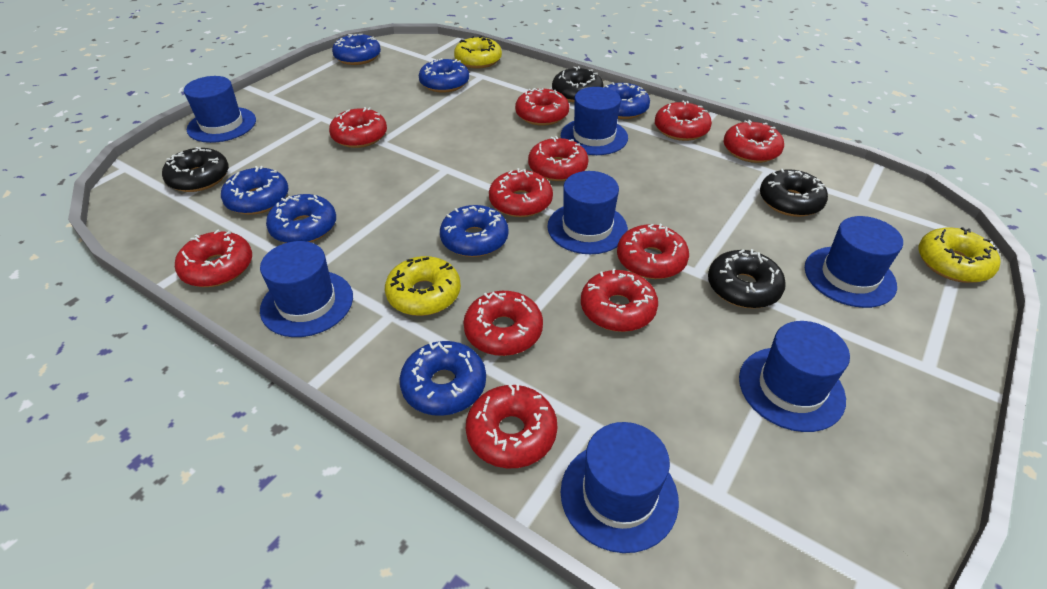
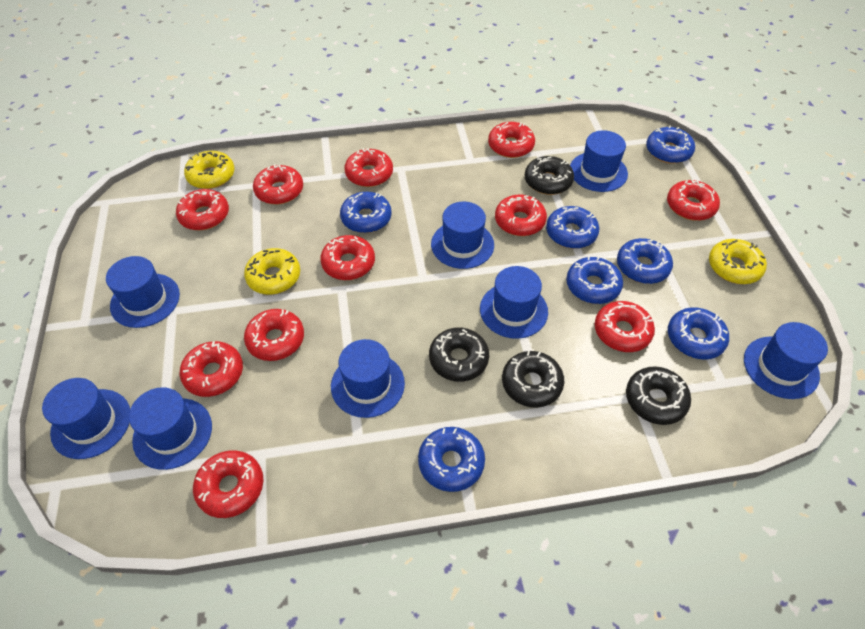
blue hat: 7 -> 8

